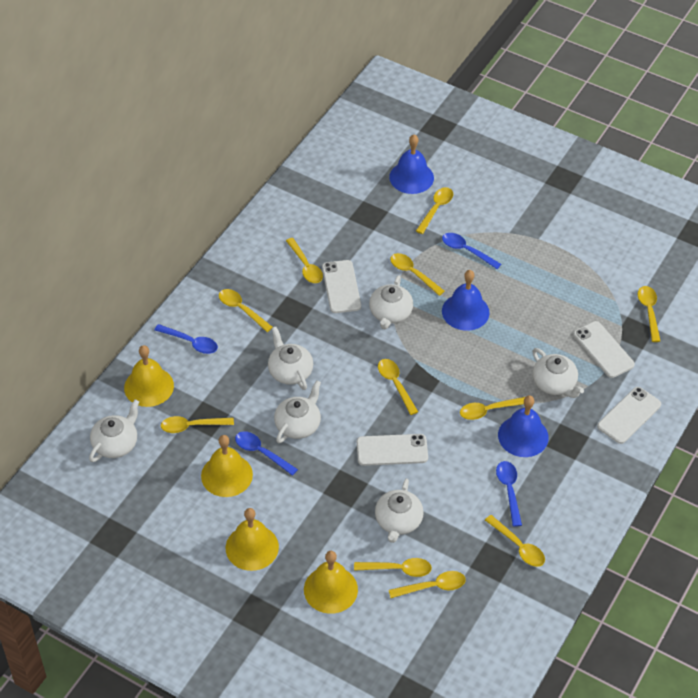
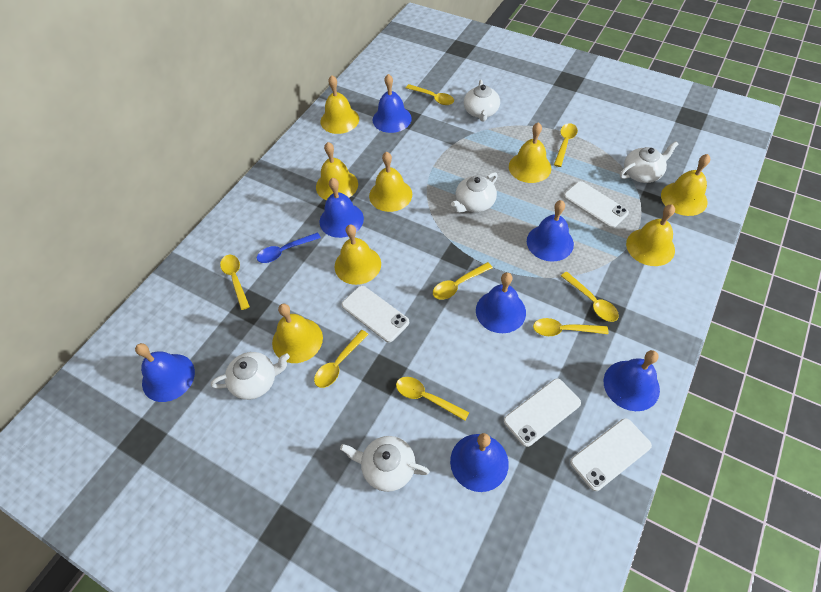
blue bell: 3 -> 7
blue spoon: 4 -> 1
white teapot: 6 -> 5
yellow bell: 4 -> 8
yellow spoon: 11 -> 8

